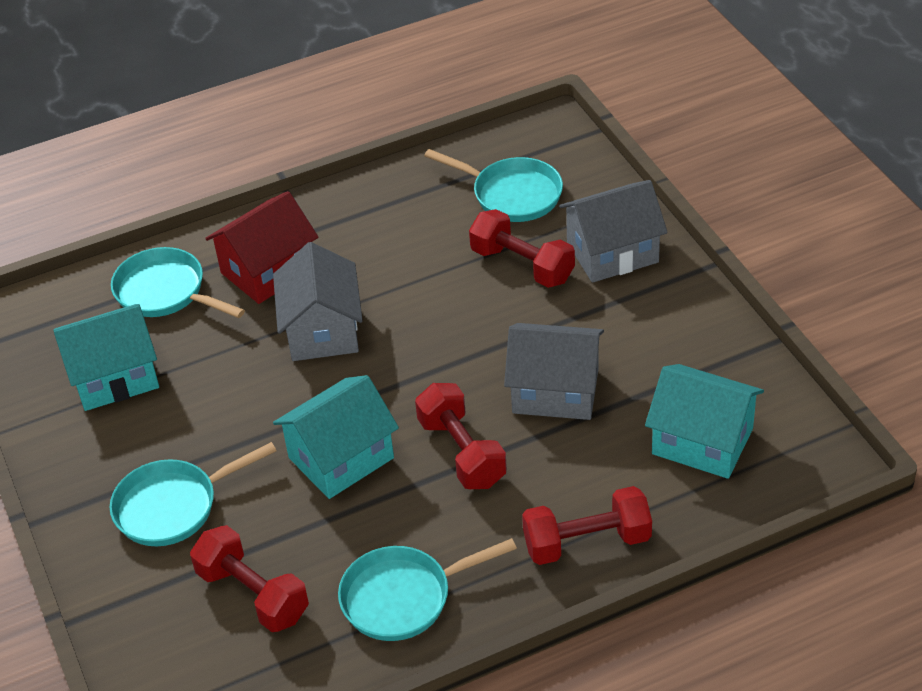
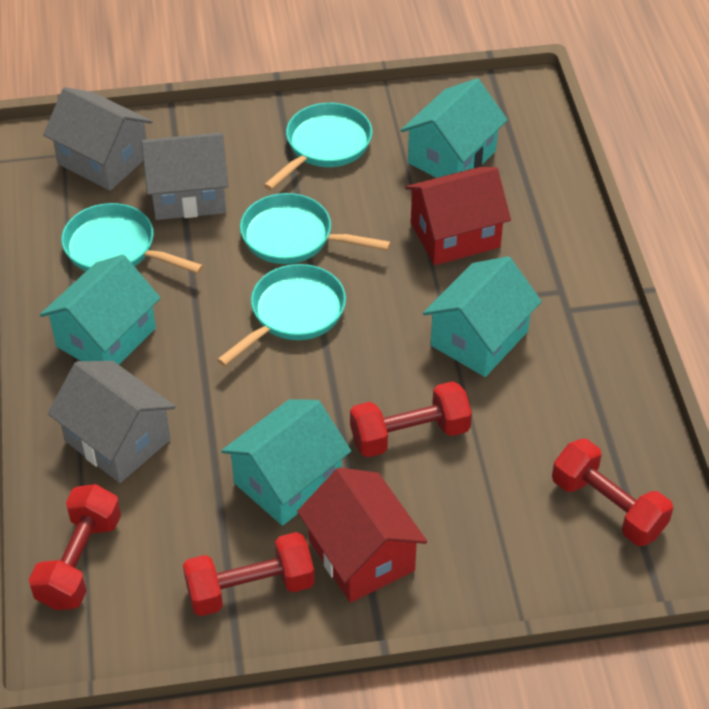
red house: 1 -> 2
turquoise house: 3 -> 4

